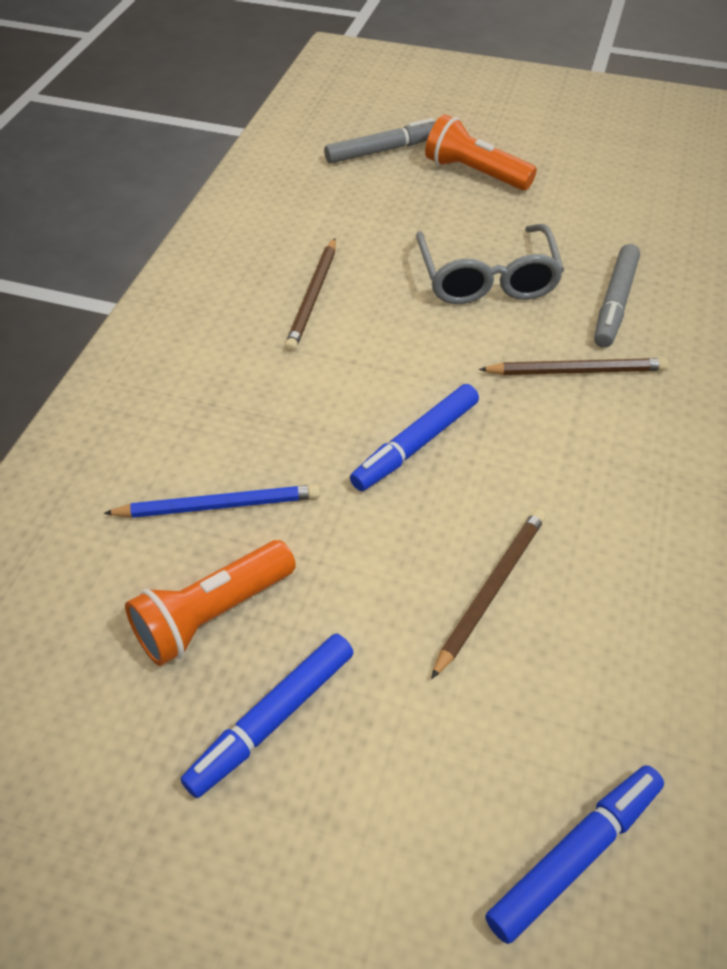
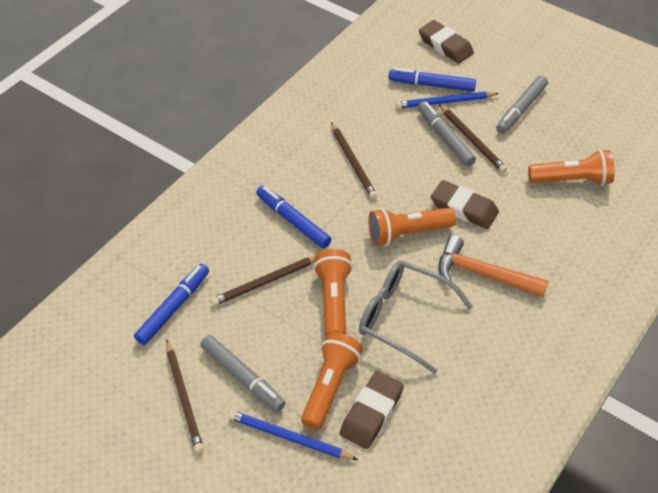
blue pencil: 1 -> 2
brown eraser: 0 -> 3
brown pencil: 3 -> 4
grey marker: 2 -> 3
orange flashlight: 2 -> 4
orange hammer: 0 -> 1

